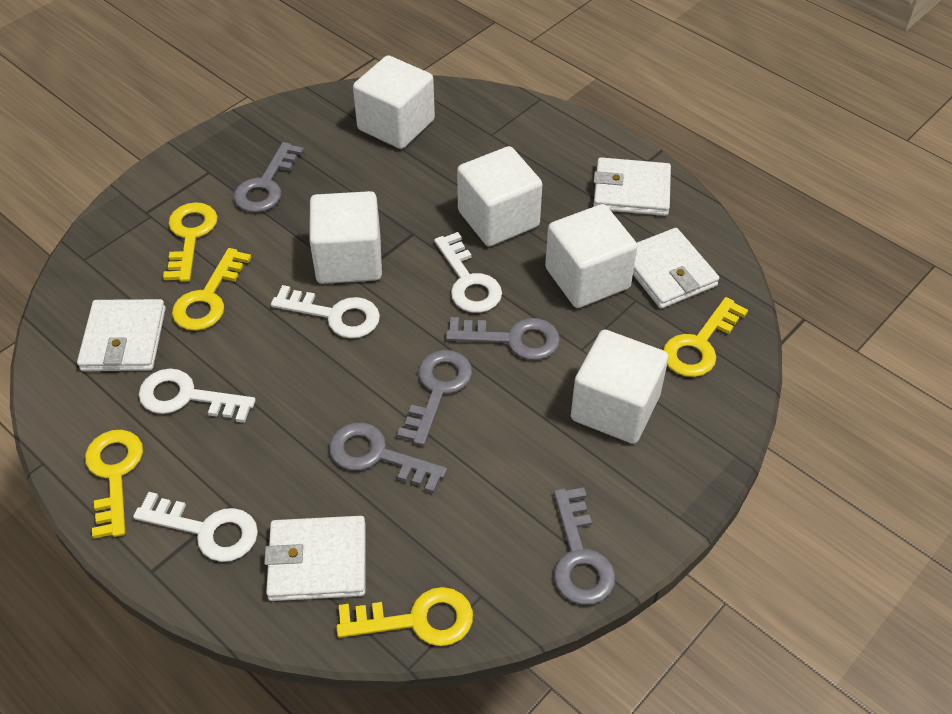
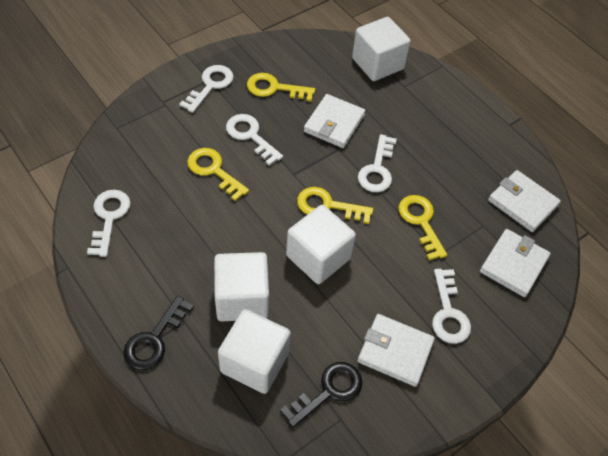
black key: 0 -> 2
grey key: 5 -> 0
white cube: 5 -> 4
white key: 4 -> 5
yellow key: 5 -> 4

